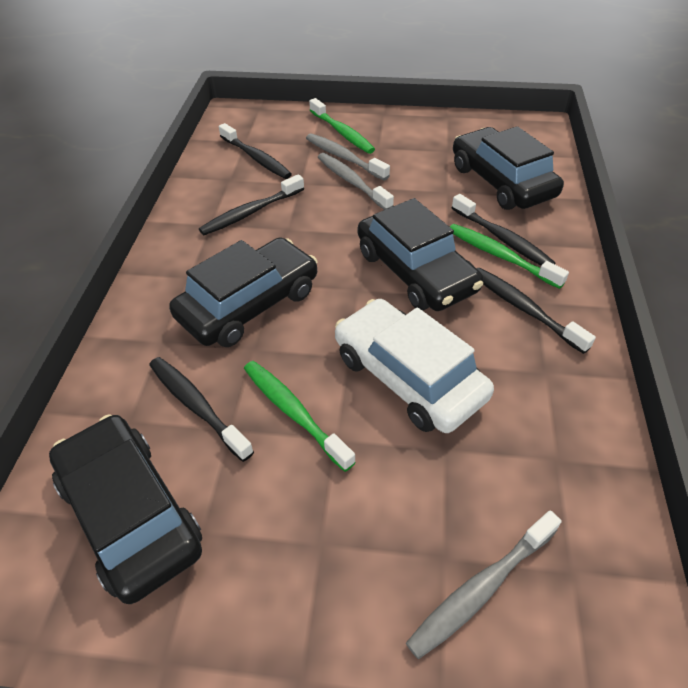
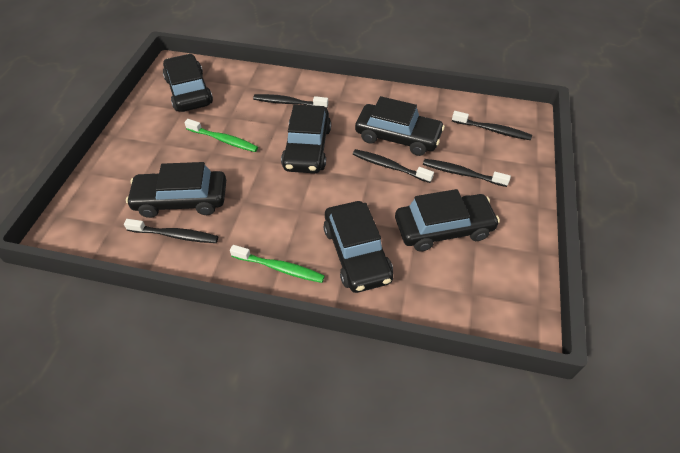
black car: 4 -> 6
green toothbrush: 3 -> 2
grey toothbrush: 3 -> 0
white car: 1 -> 0

